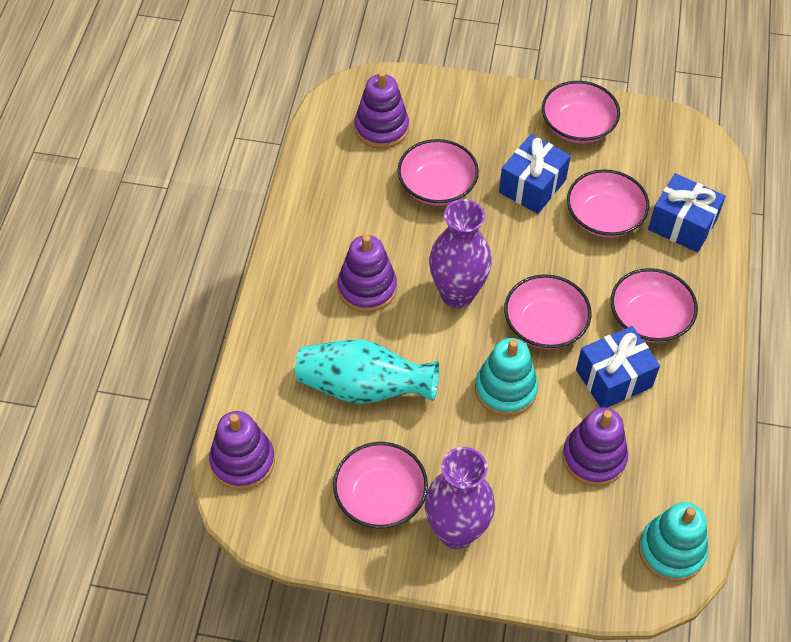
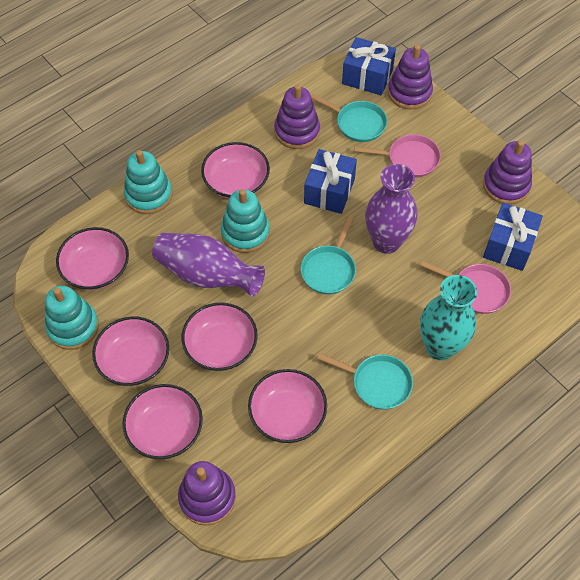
pink pan: 0 -> 2
turquoise pan: 0 -> 3
turquoise stacking toy: 2 -> 3

